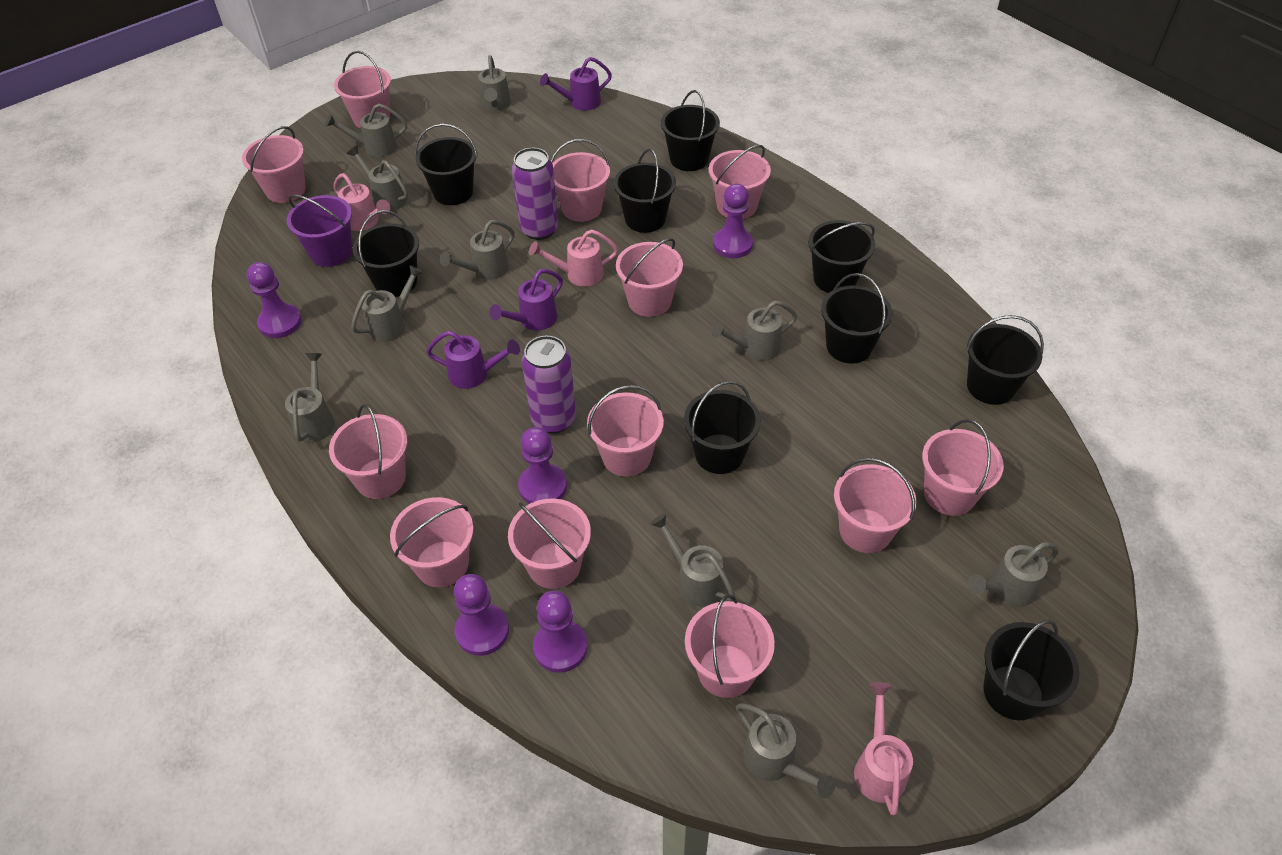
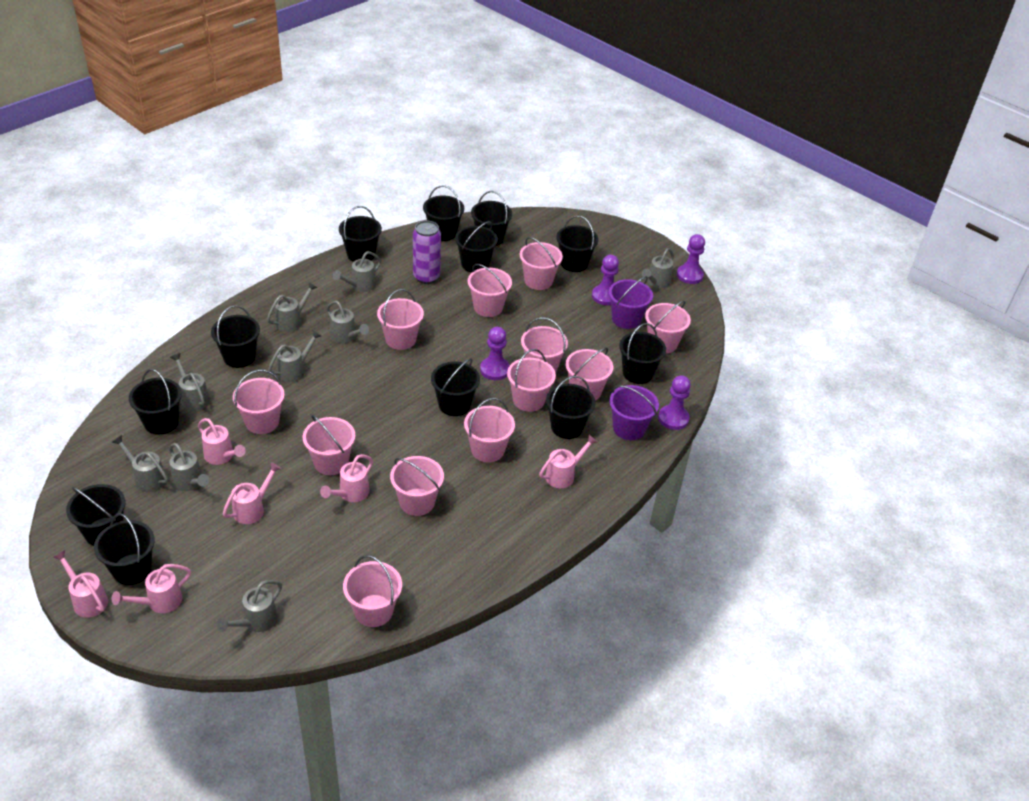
black bucket: 9 -> 12
grey watering can: 10 -> 9
pink watering can: 3 -> 6
purple bucket: 1 -> 2
purple can: 2 -> 1
purple pawn: 5 -> 4
purple watering can: 3 -> 0

